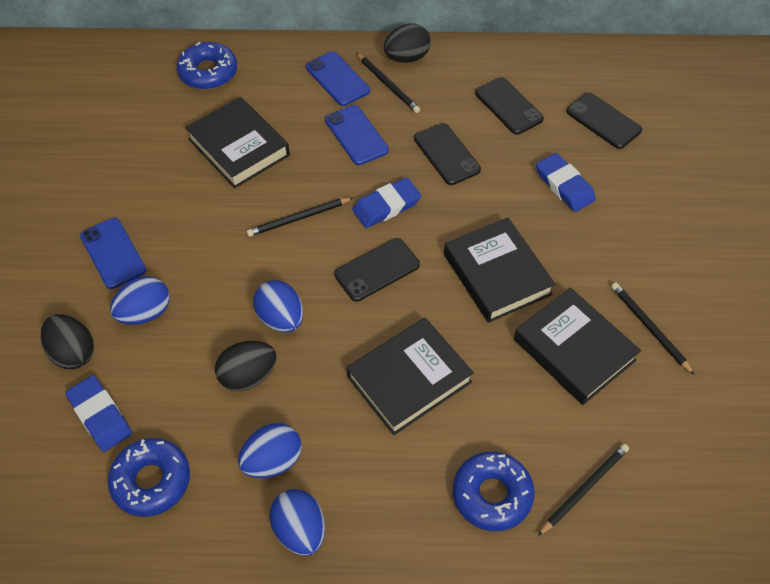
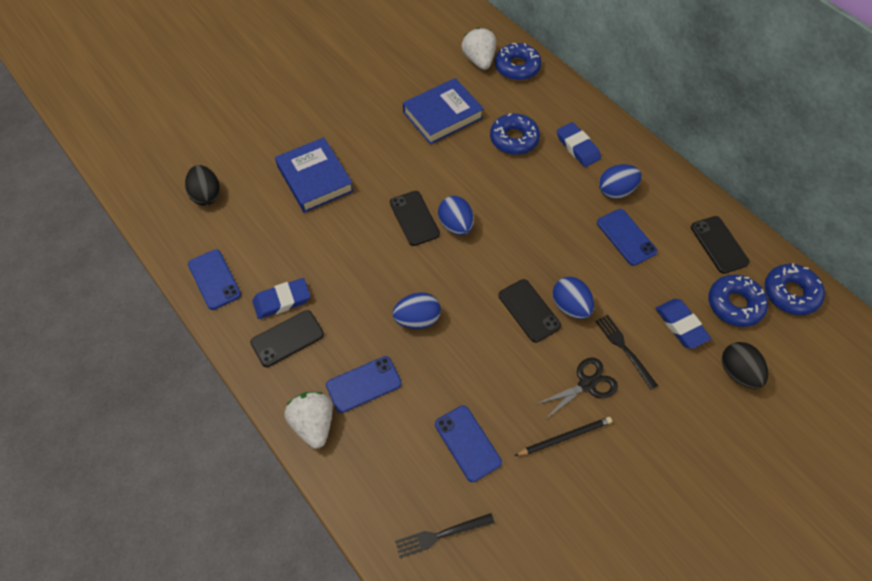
black book: 4 -> 0
black egg: 3 -> 2
black fork: 0 -> 2
black pencil: 4 -> 1
black scissors: 0 -> 1
blue book: 0 -> 2
blue donut: 3 -> 4
blue phone: 3 -> 4
white strawberry: 0 -> 2

